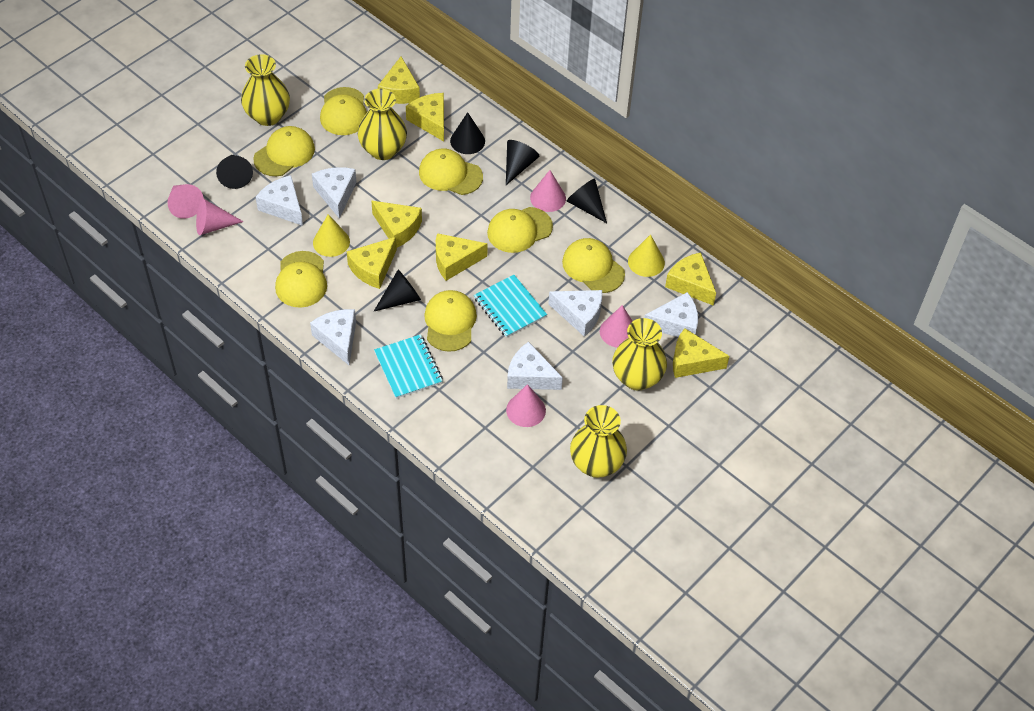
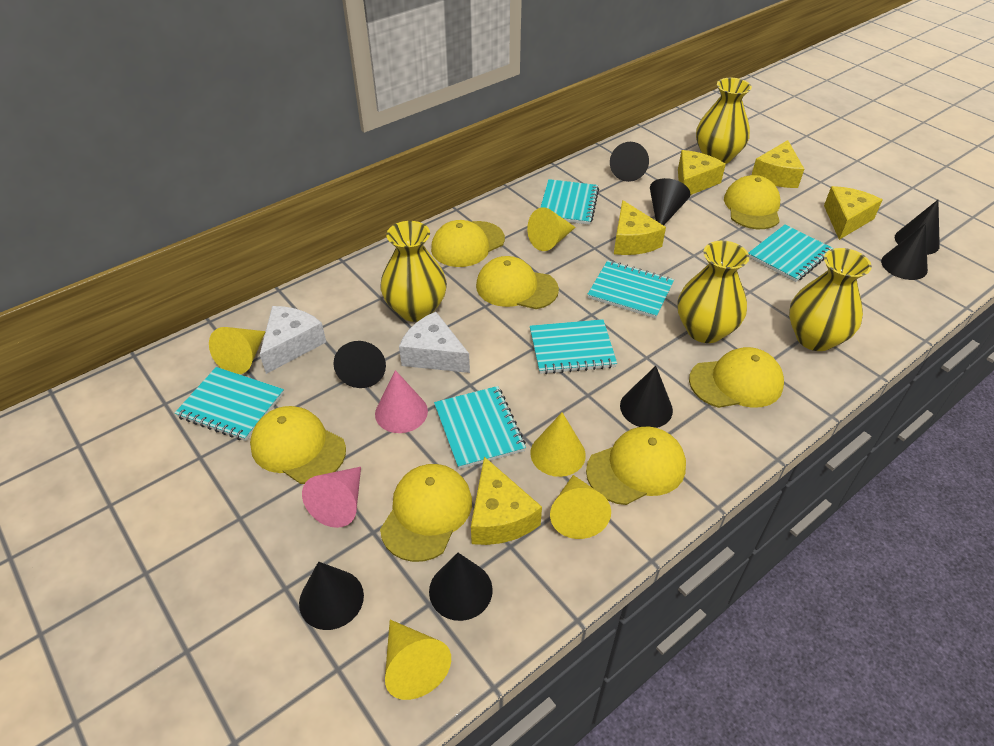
black cone: 5 -> 8
pink cone: 5 -> 2
turquoise notebook: 2 -> 6
white cheese: 6 -> 2
yellow cheese: 7 -> 5
yellow cone: 2 -> 5

